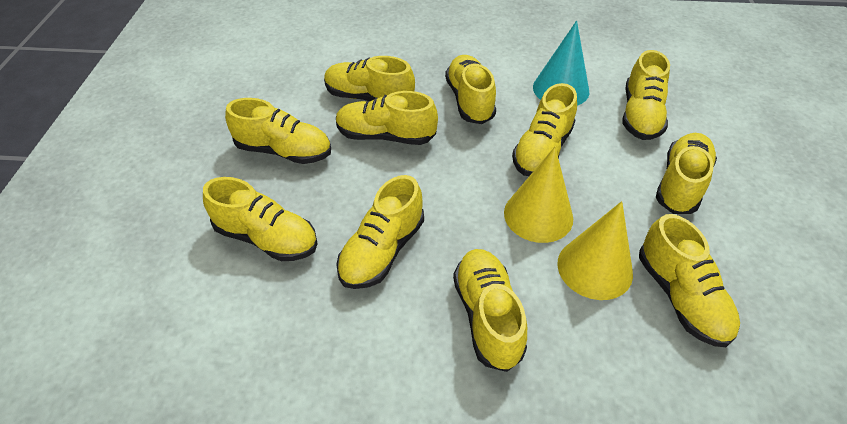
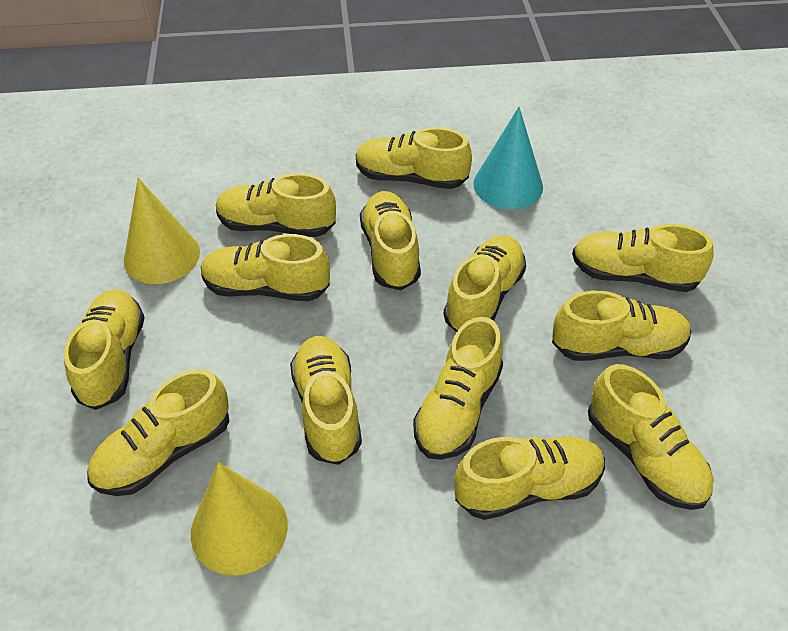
yellow shoe: 11 -> 13

